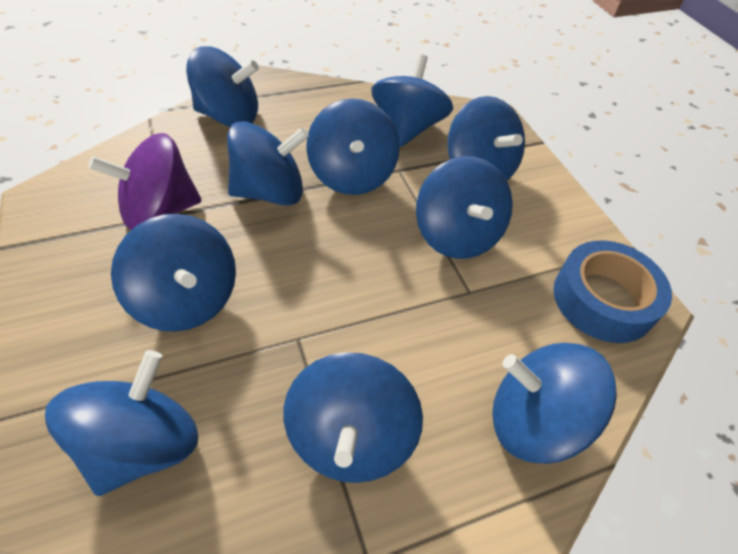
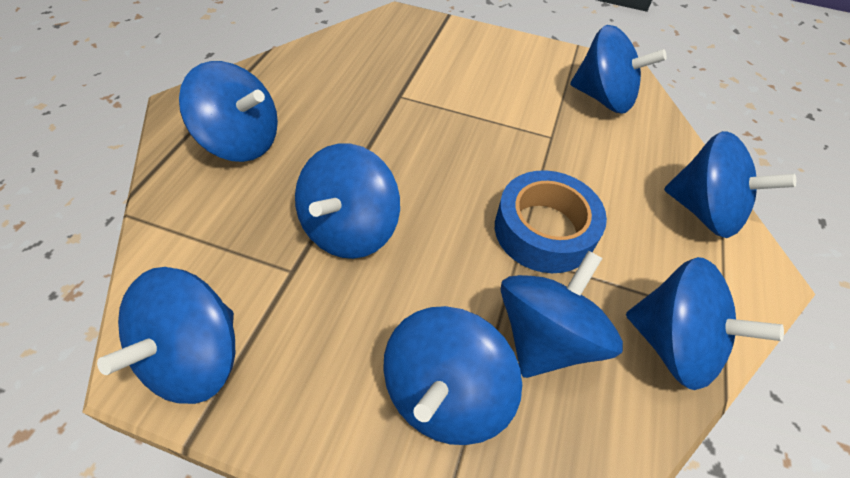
blue spinning top: 10 -> 8
purple spinning top: 1 -> 0

